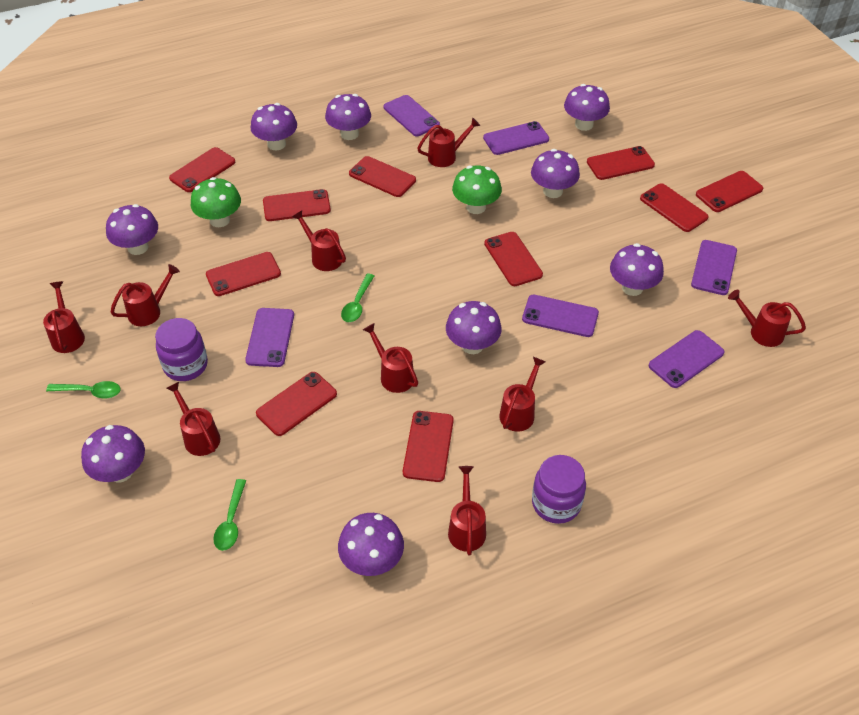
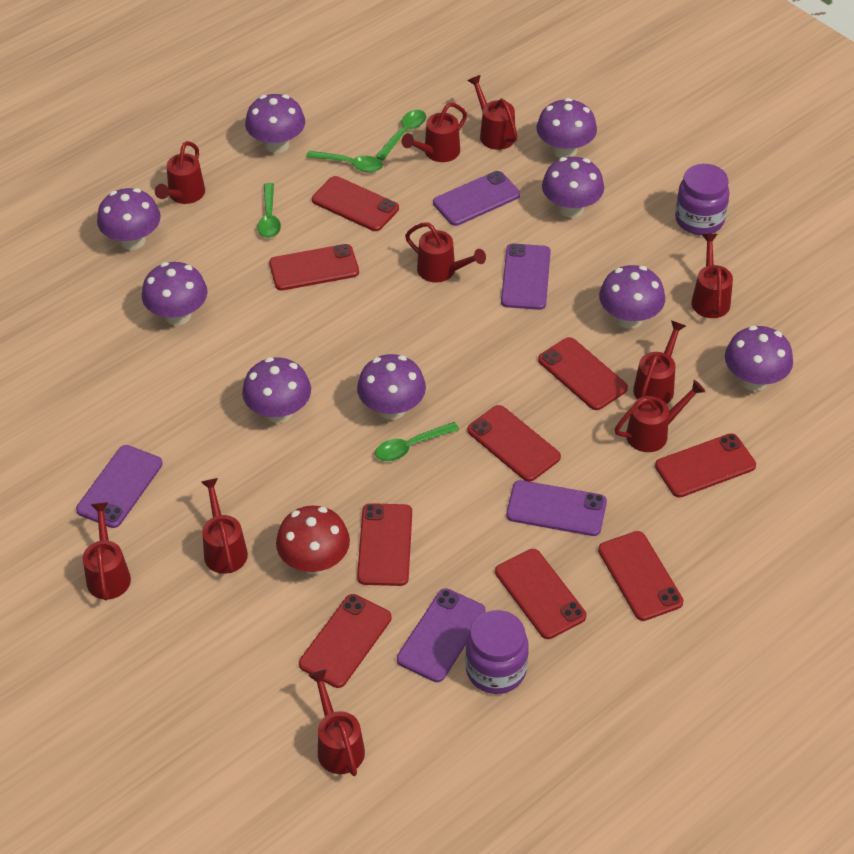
green mushroom: 2 -> 0
green spoon: 3 -> 4
purple phone: 6 -> 5
red mushroom: 0 -> 1
red phone: 10 -> 9
red watering can: 9 -> 10

